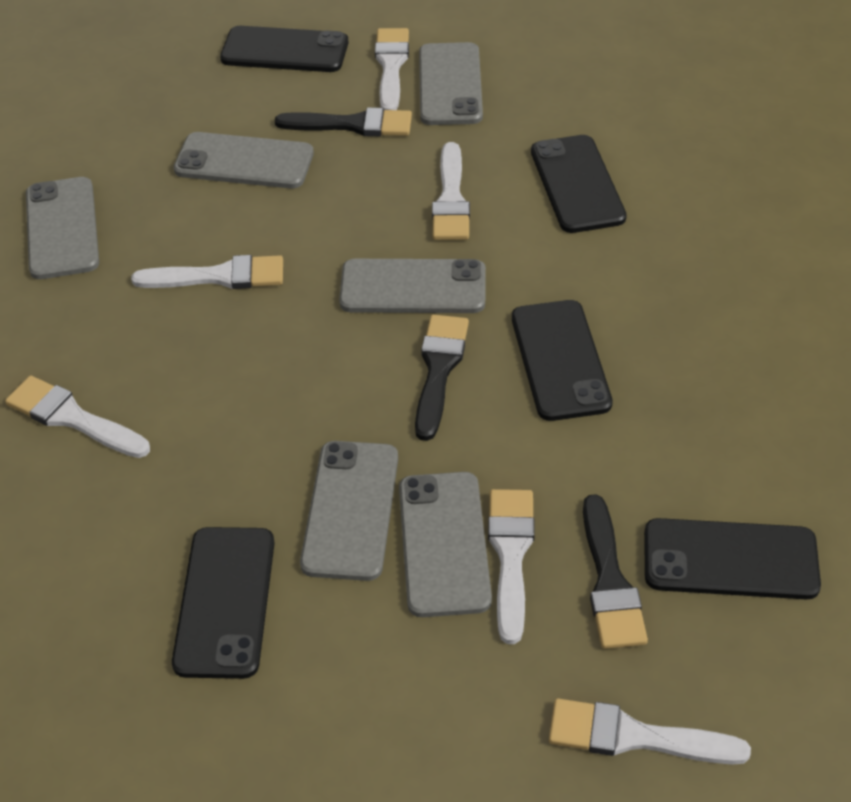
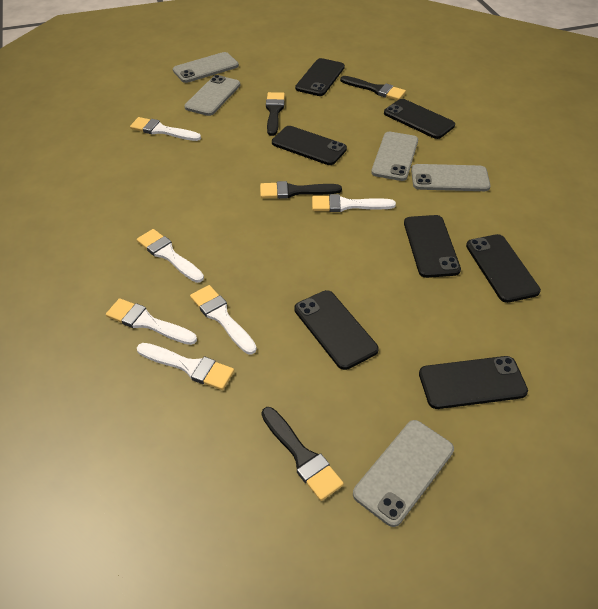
black brush: 3 -> 4
black phone: 5 -> 7
grey phone: 6 -> 5

